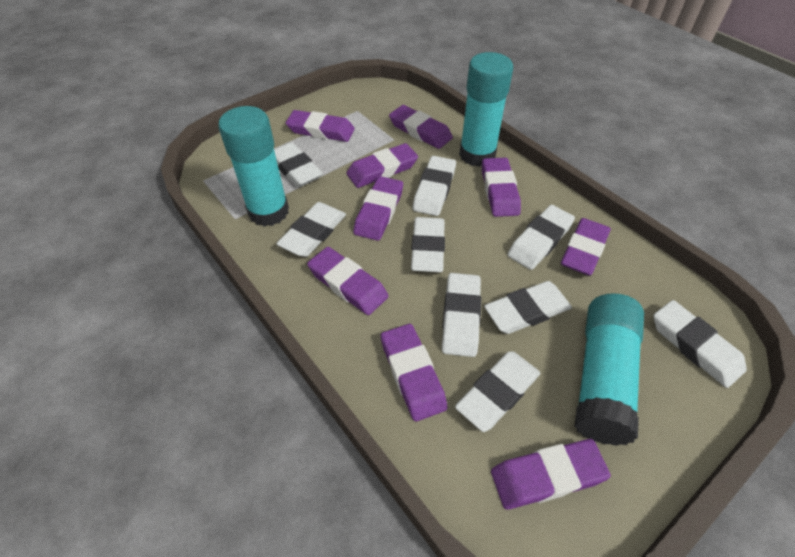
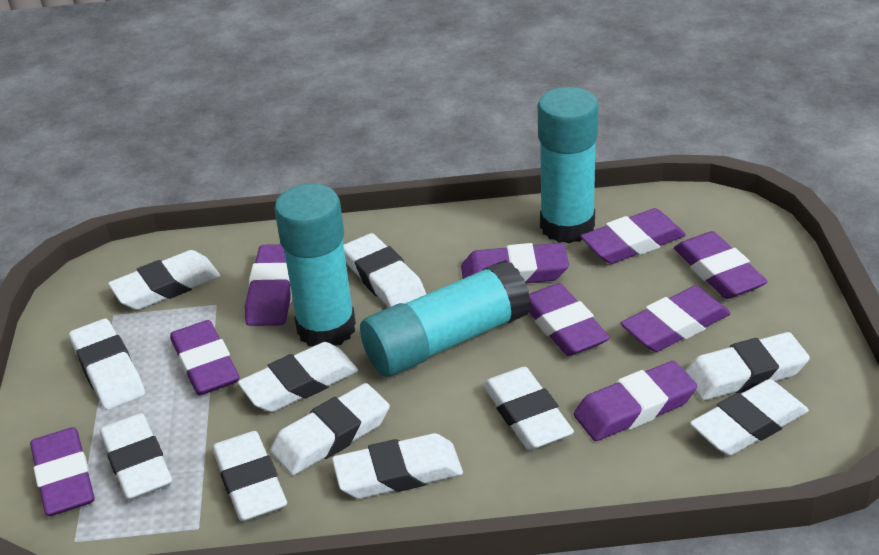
white eraser: 9 -> 11

